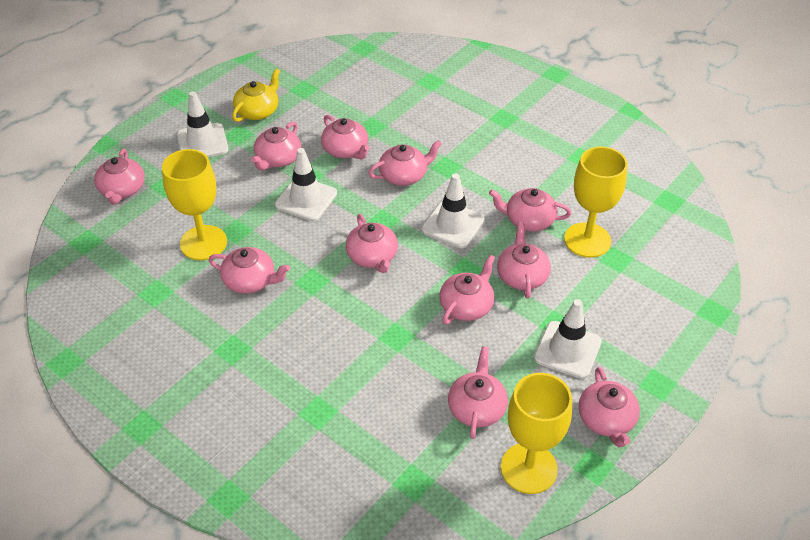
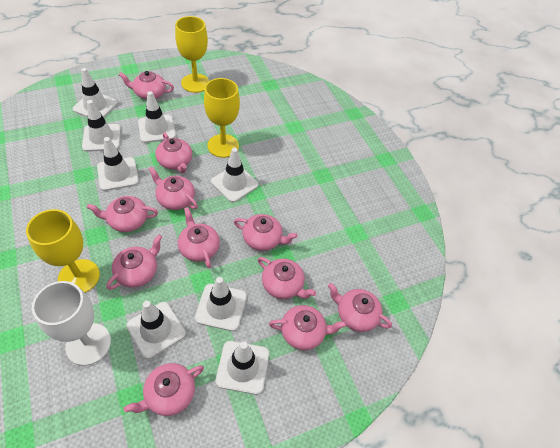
white goblet: 0 -> 1
white traffic cone: 4 -> 8
yellow teapot: 1 -> 0

